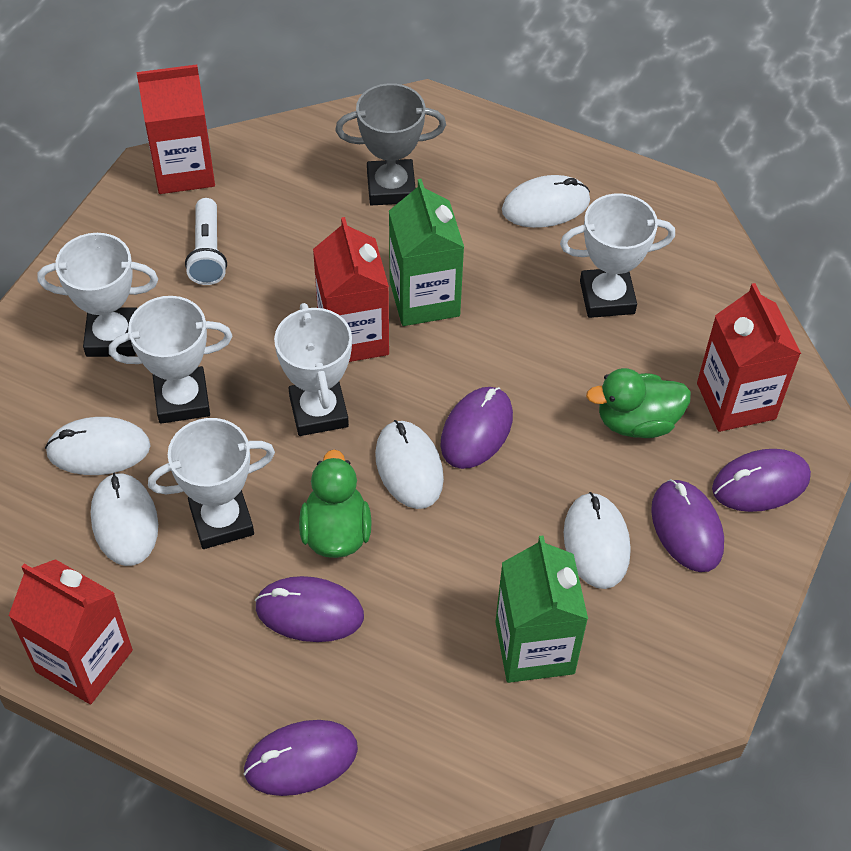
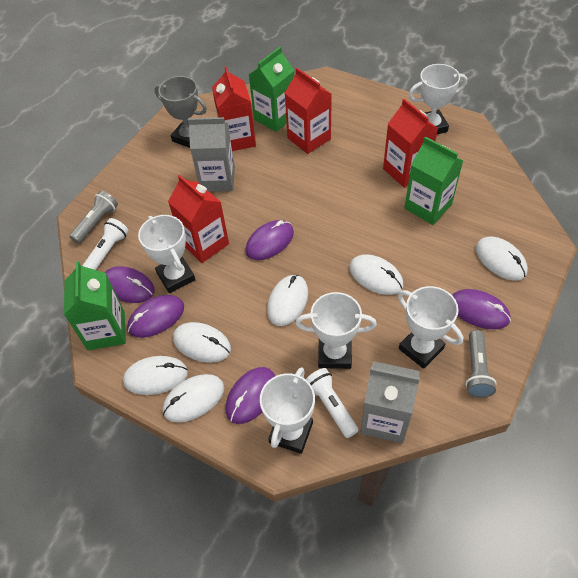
green carton: 2 -> 3
green duck: 2 -> 0
grey carton: 0 -> 2
grey flashlight: 0 -> 2
white flashlight: 1 -> 2
white mouse: 5 -> 6

